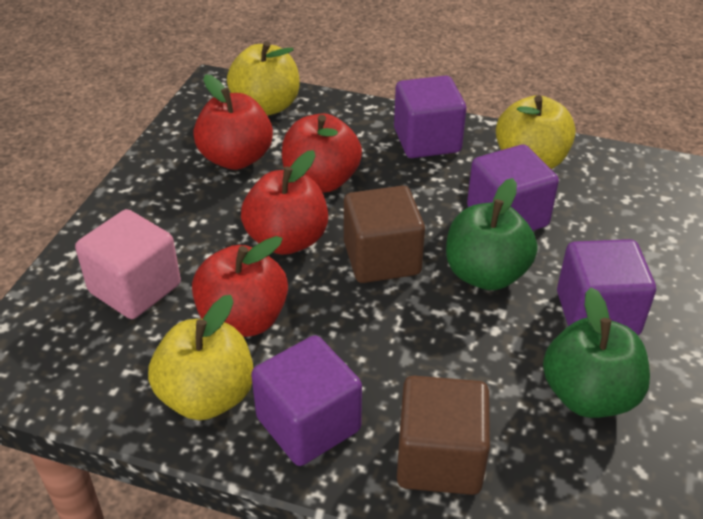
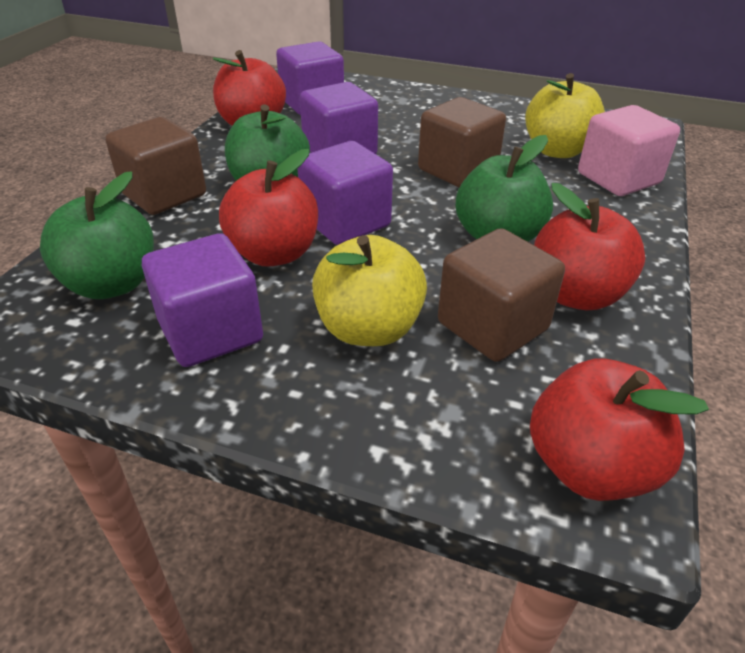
brown cube: 2 -> 3
green apple: 2 -> 3
yellow apple: 3 -> 2

